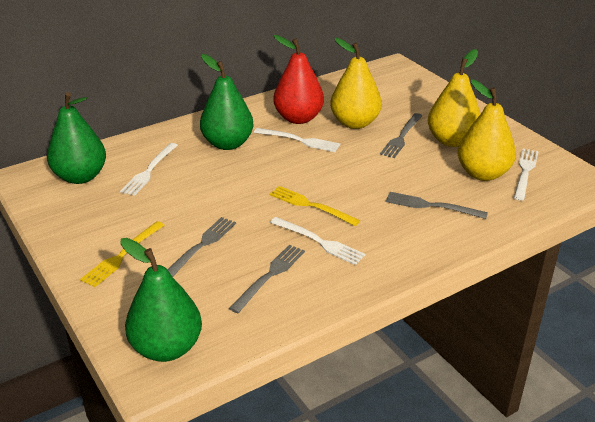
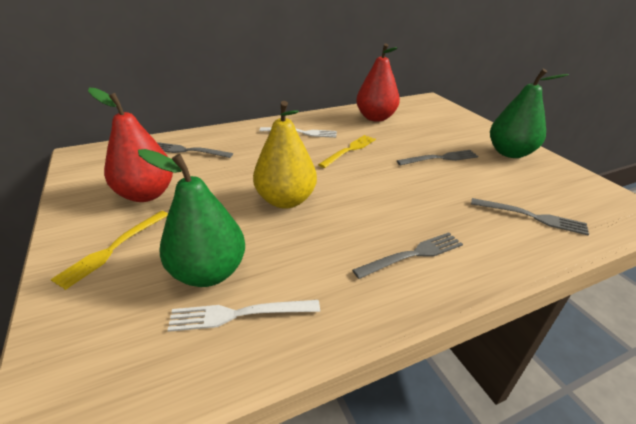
green pear: 3 -> 2
red pear: 1 -> 2
white fork: 4 -> 2
yellow pear: 3 -> 1

